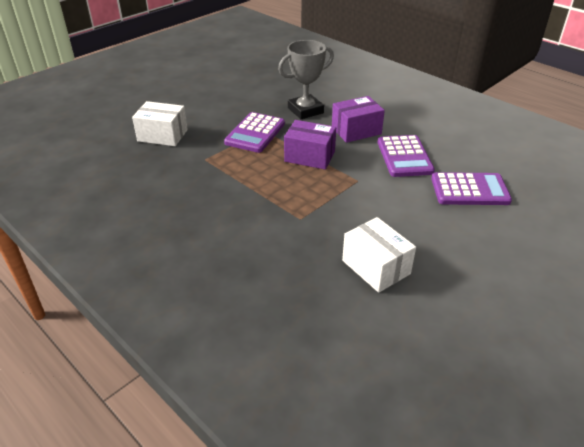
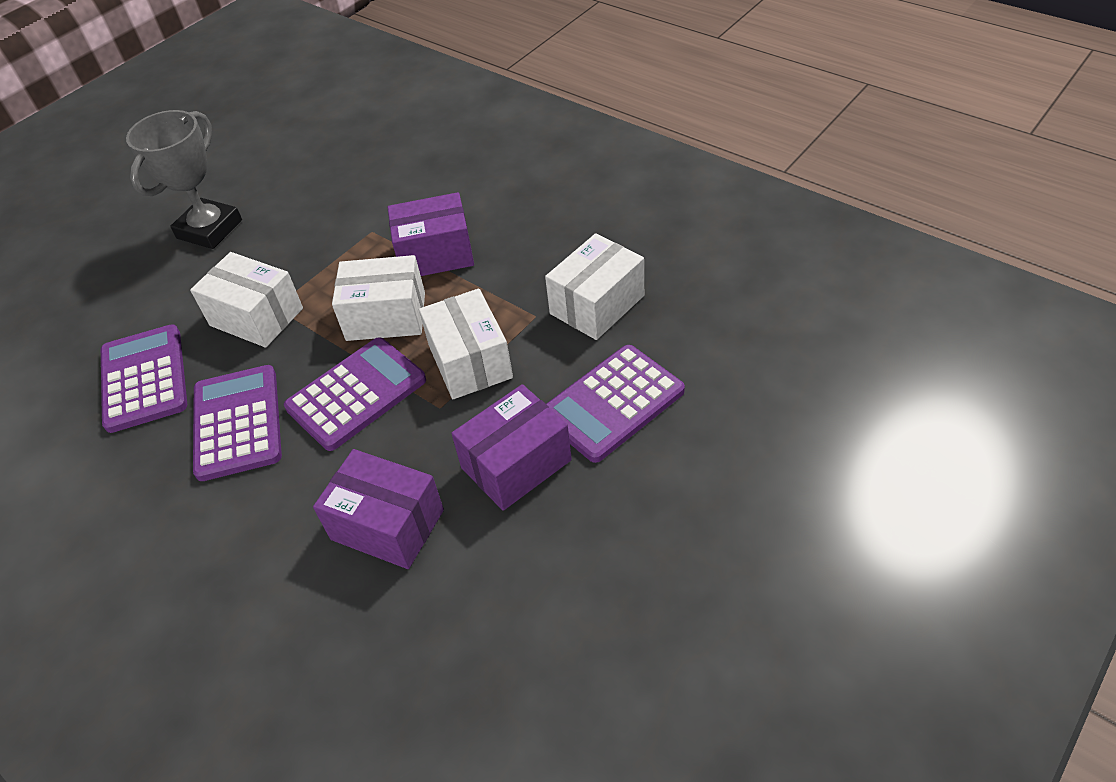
purple box: 2 -> 3
purple calculator: 3 -> 4
white box: 2 -> 4

